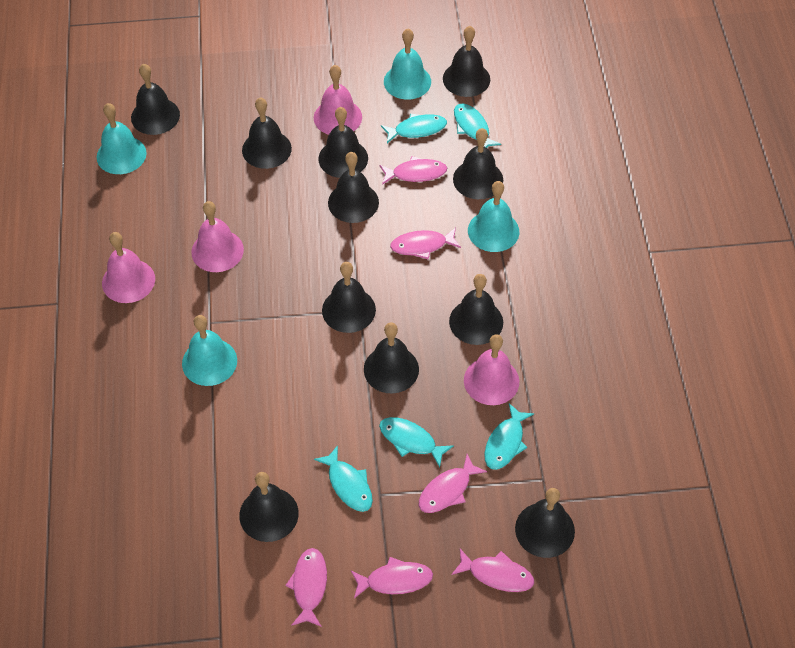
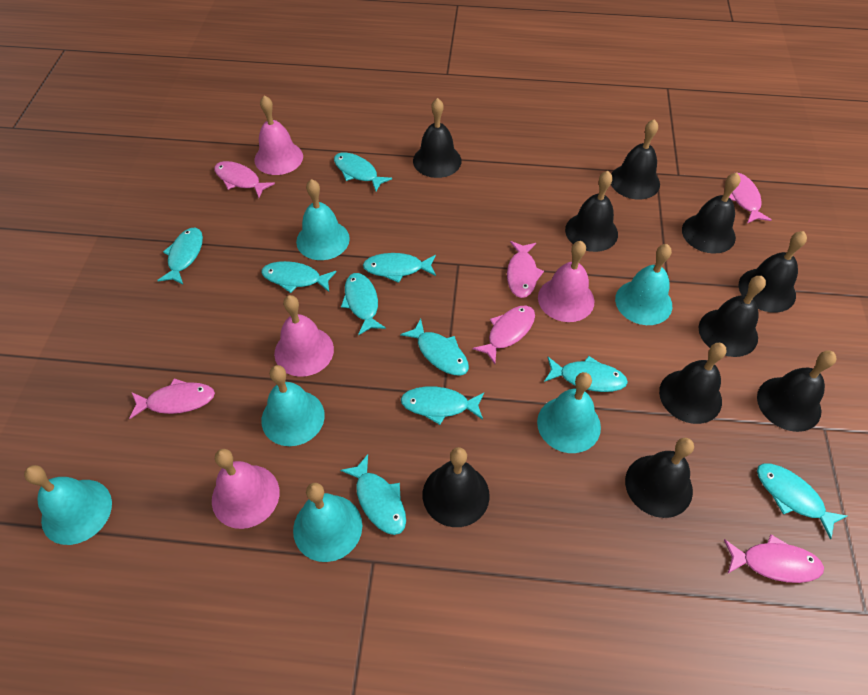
black bell: 11 -> 10
turquoise bell: 4 -> 6
turquoise fish: 5 -> 10

